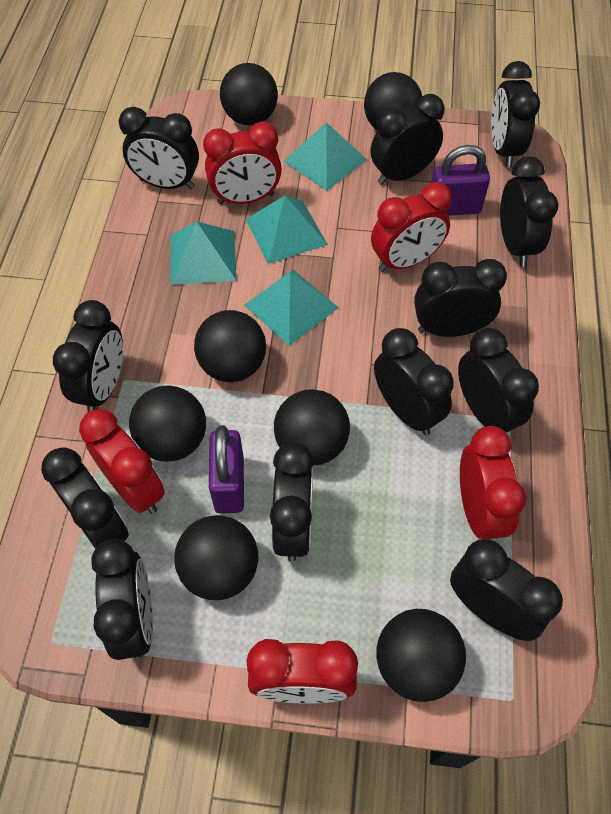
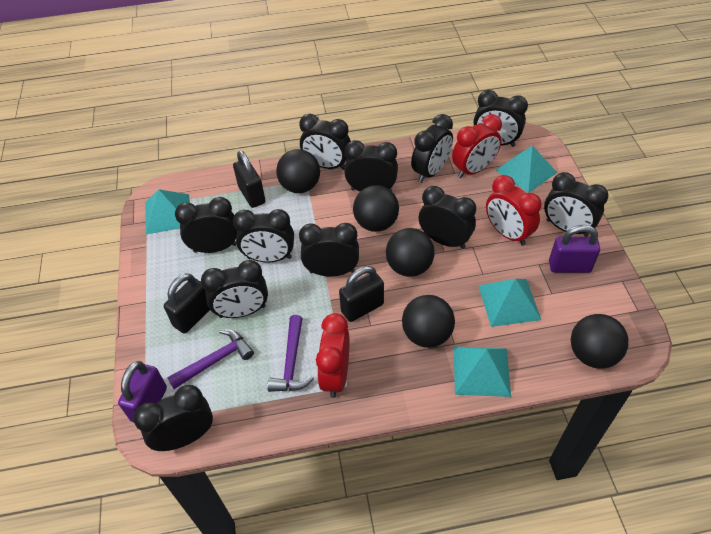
black ball: 7 -> 5
black clock: 12 -> 11
black padlock: 0 -> 3
purple hammer: 0 -> 2
red clock: 5 -> 3

